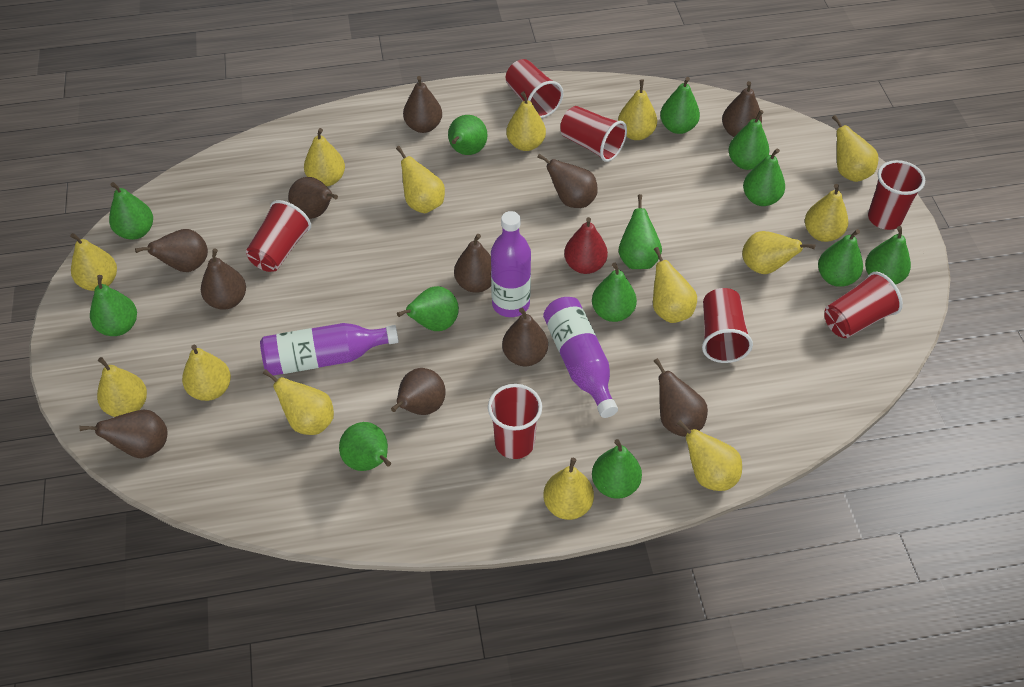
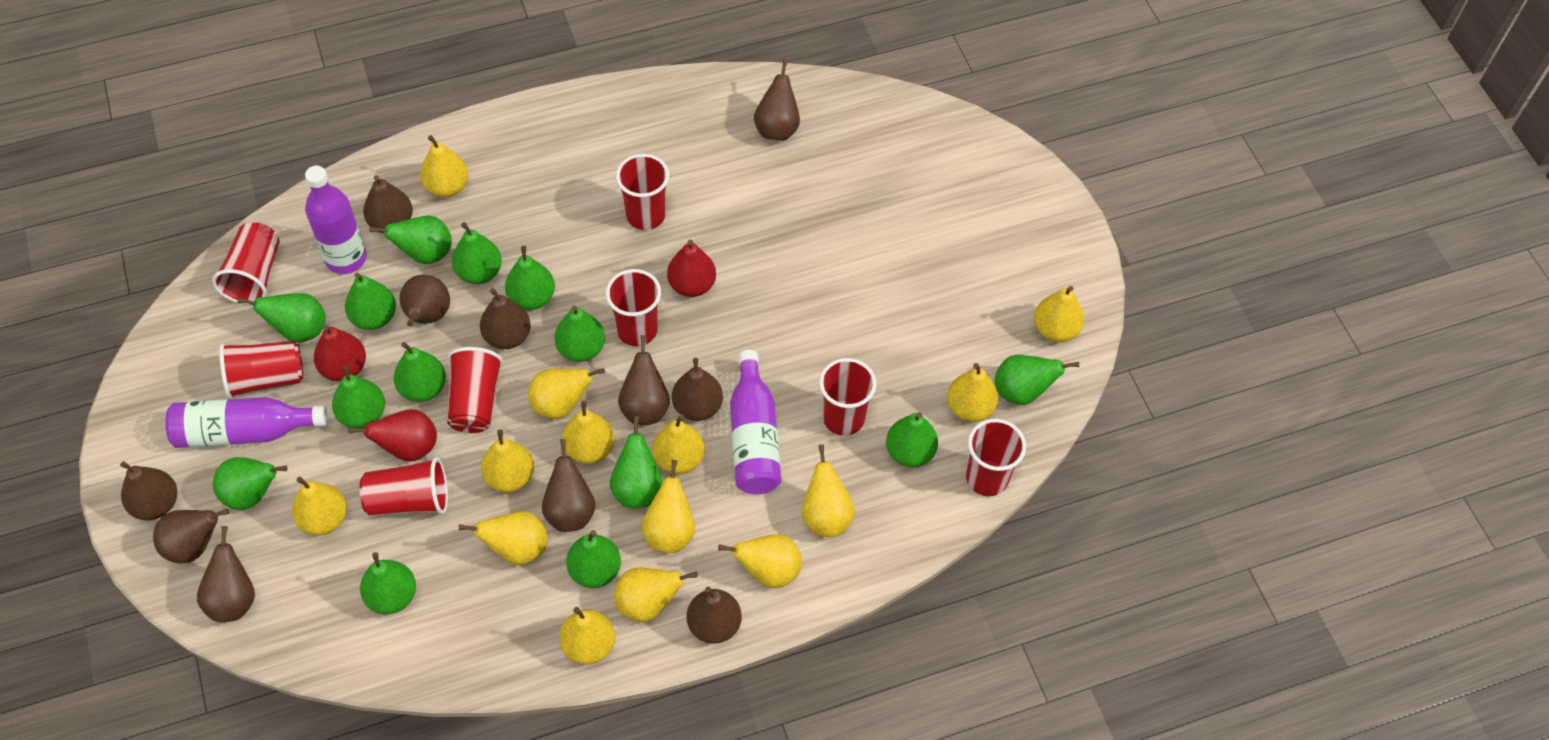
green pear: 13 -> 14
red cup: 7 -> 8
red pear: 1 -> 3

